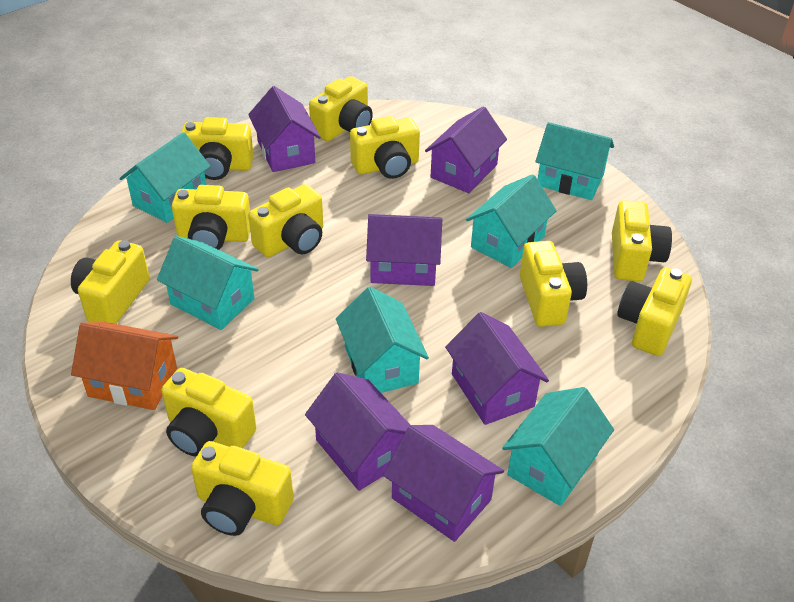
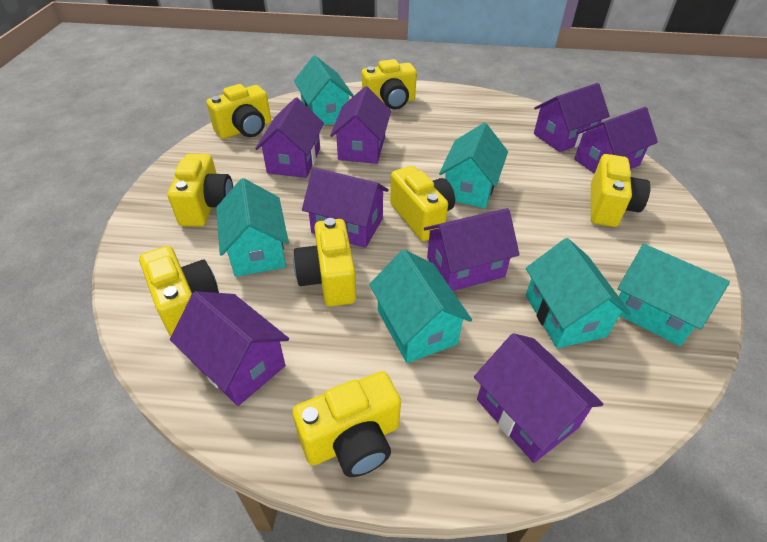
orange house: 1 -> 0
purple house: 6 -> 8
yellow camera: 11 -> 8

